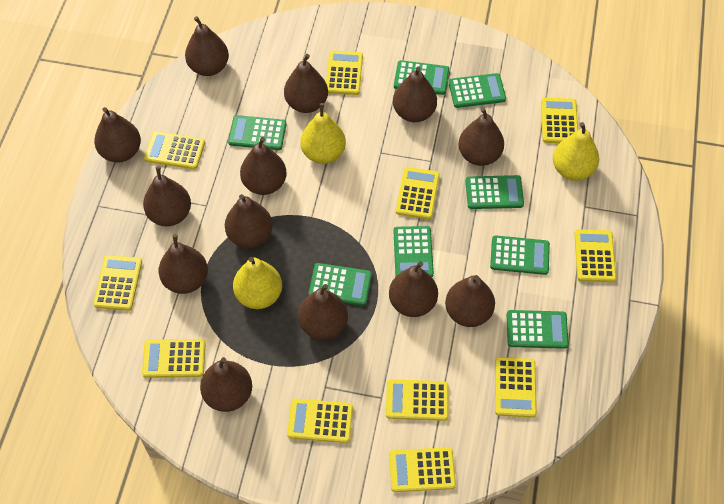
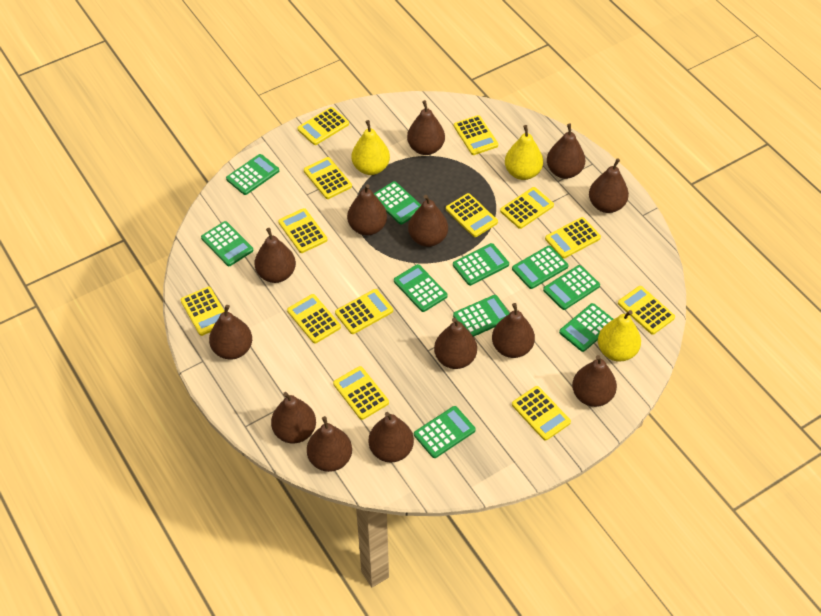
green calculator: 8 -> 10
yellow calculator: 11 -> 13

